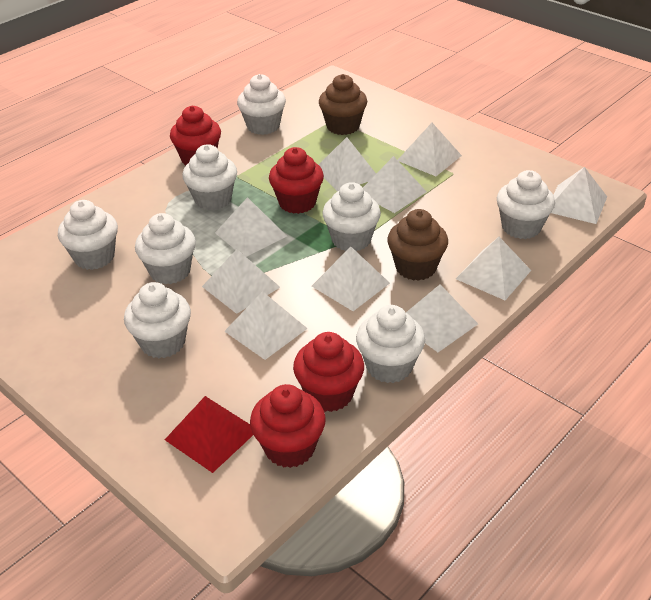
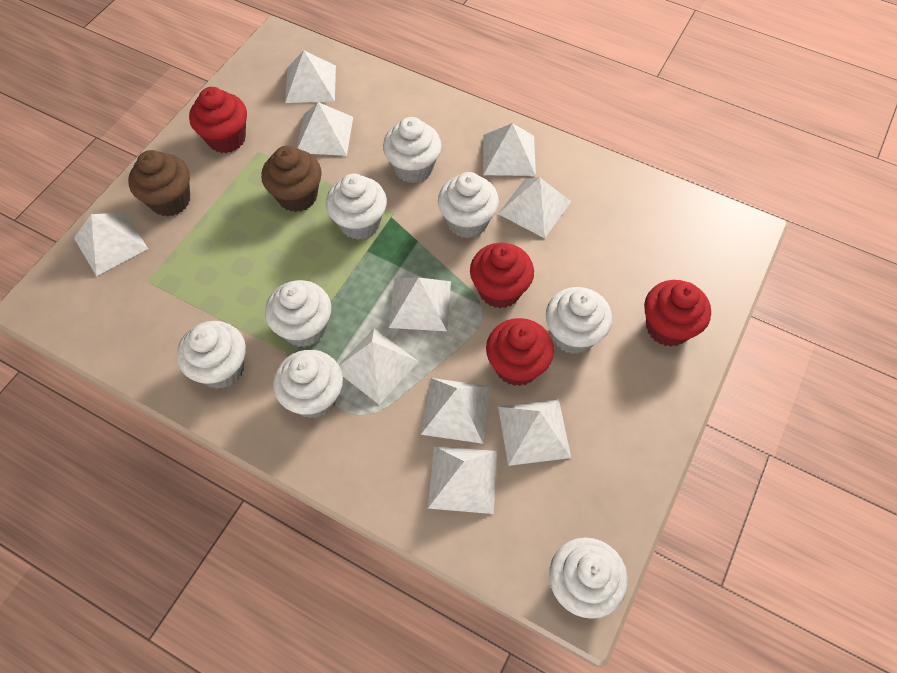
red pyramid: 1 -> 0

